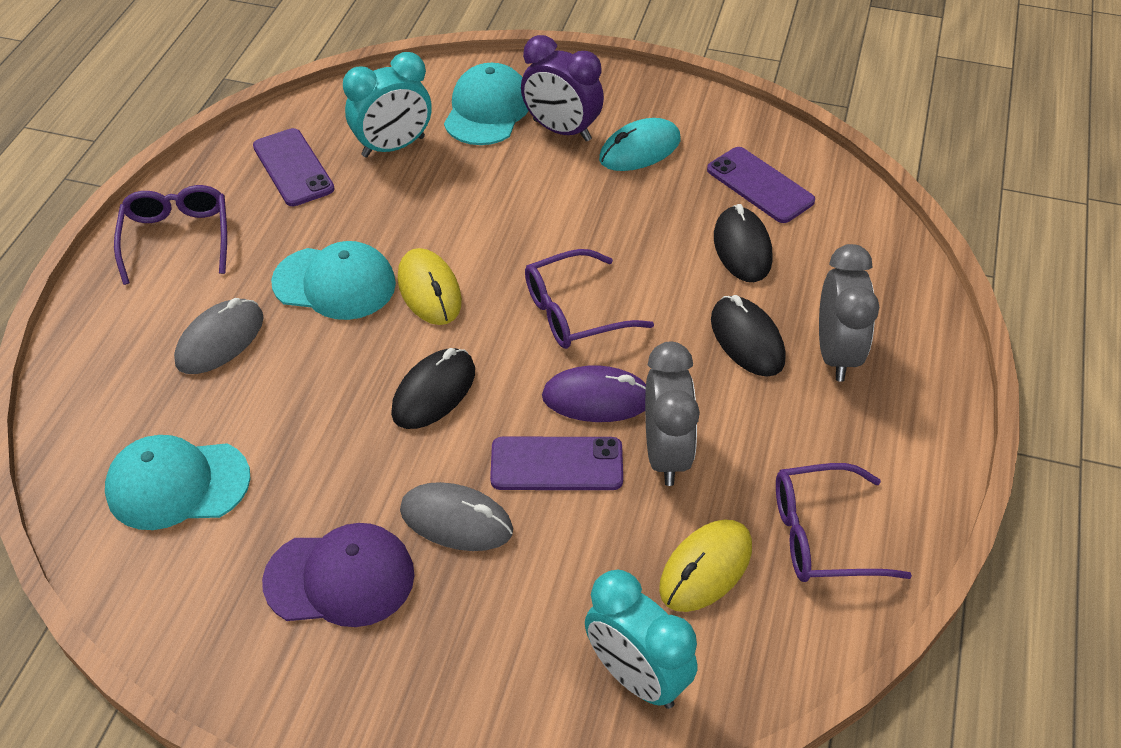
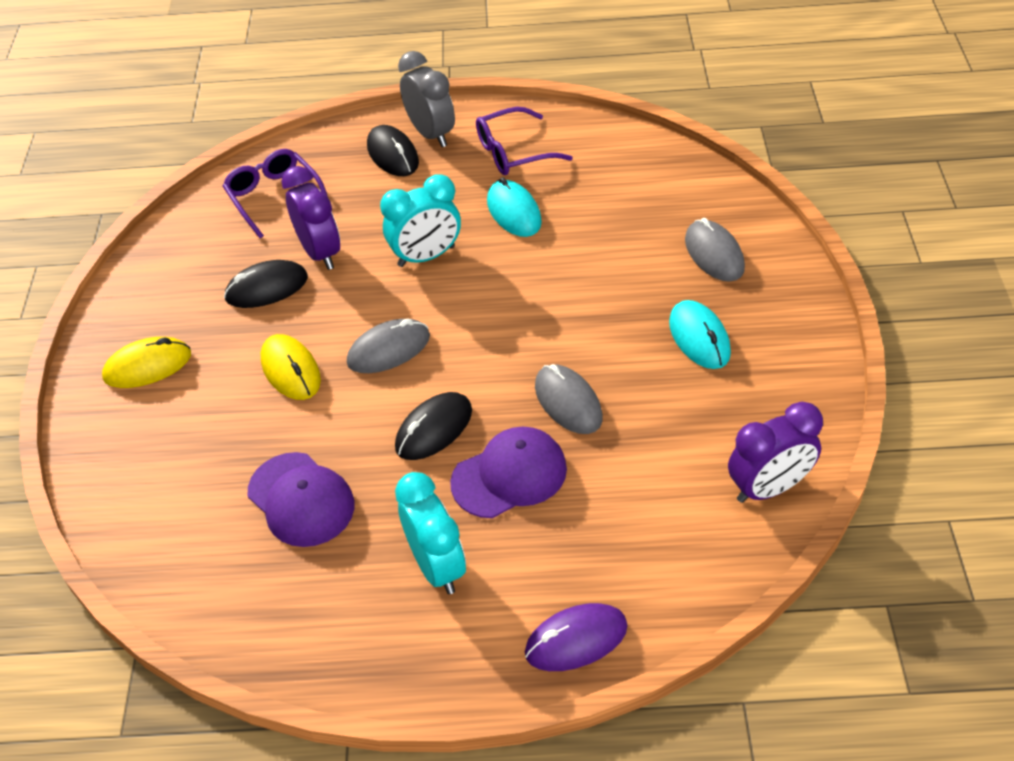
grey clock: 2 -> 1
grey mouse: 2 -> 3
purple cap: 1 -> 2
purple clock: 1 -> 2
purple glasses: 3 -> 2
purple phone: 3 -> 0
turquoise cap: 3 -> 0
turquoise mouse: 1 -> 2

